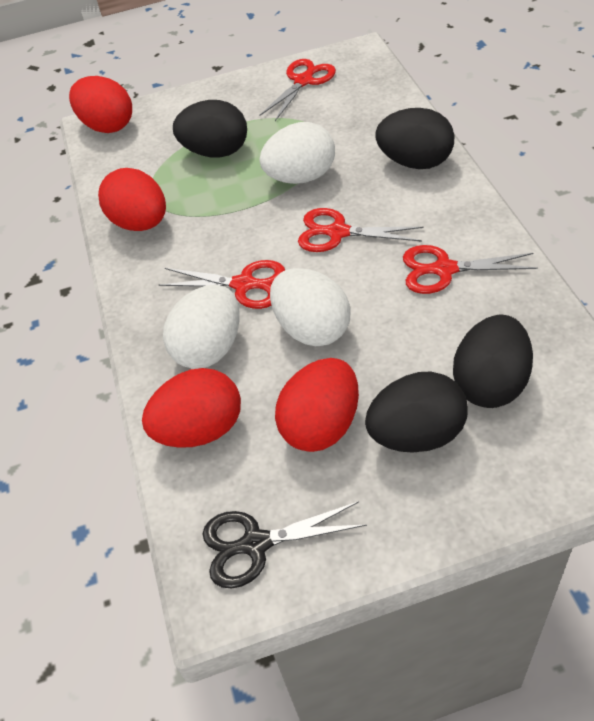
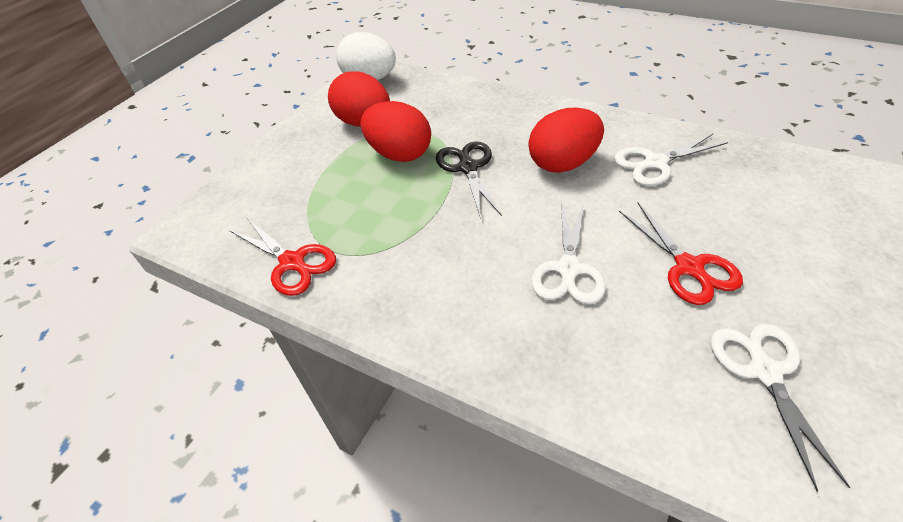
black egg: 4 -> 0
red egg: 4 -> 3
red scissors: 4 -> 2
white egg: 3 -> 1
white scissors: 0 -> 3

